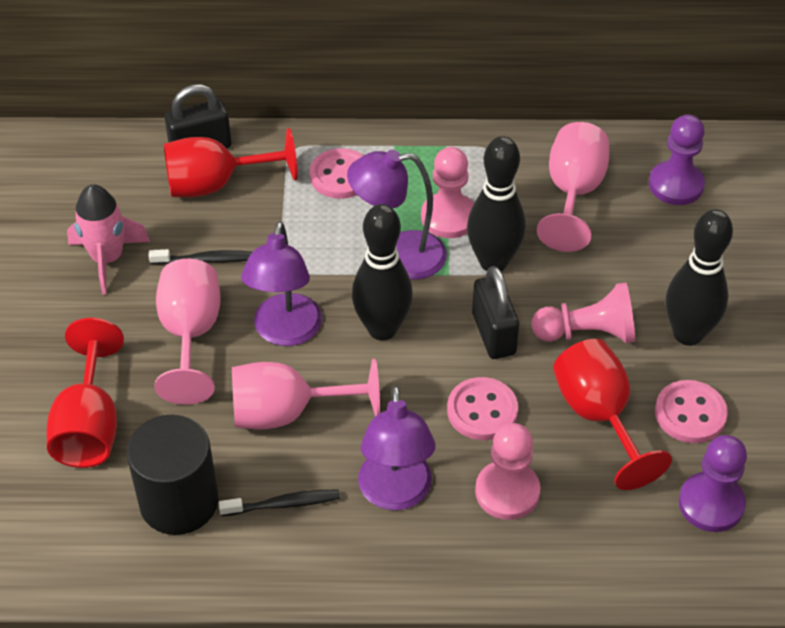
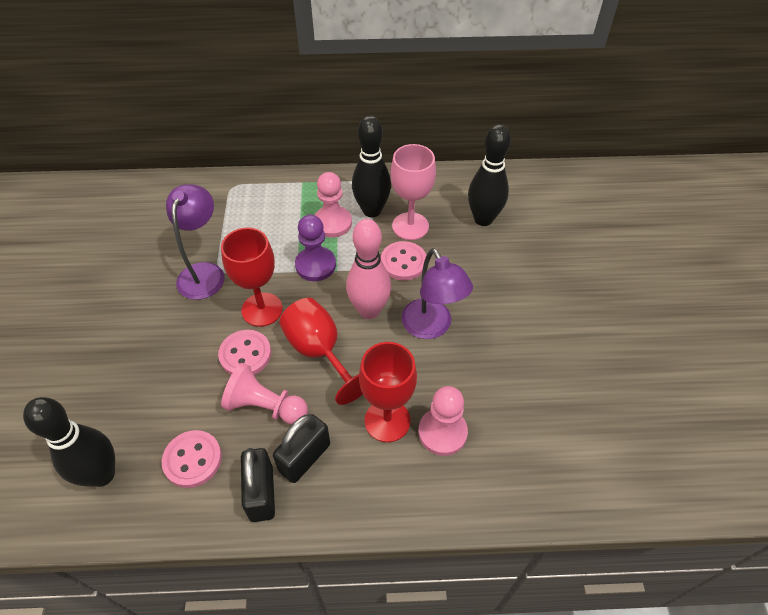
black cylinder: 1 -> 0
black toothbrush: 2 -> 0
pink bowling pin: 0 -> 1
pink goblet: 3 -> 1
pink rocket: 1 -> 0
purple lamp: 3 -> 2
purple pawn: 2 -> 1

